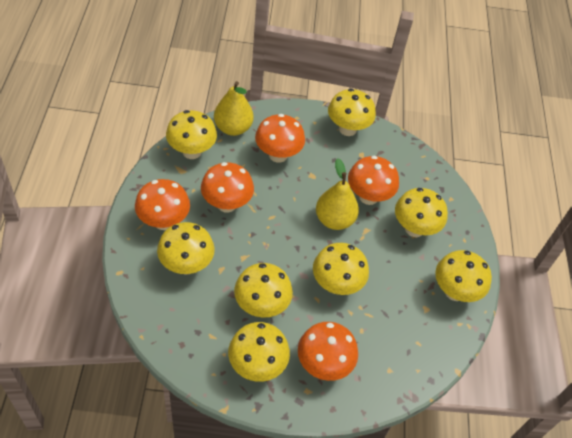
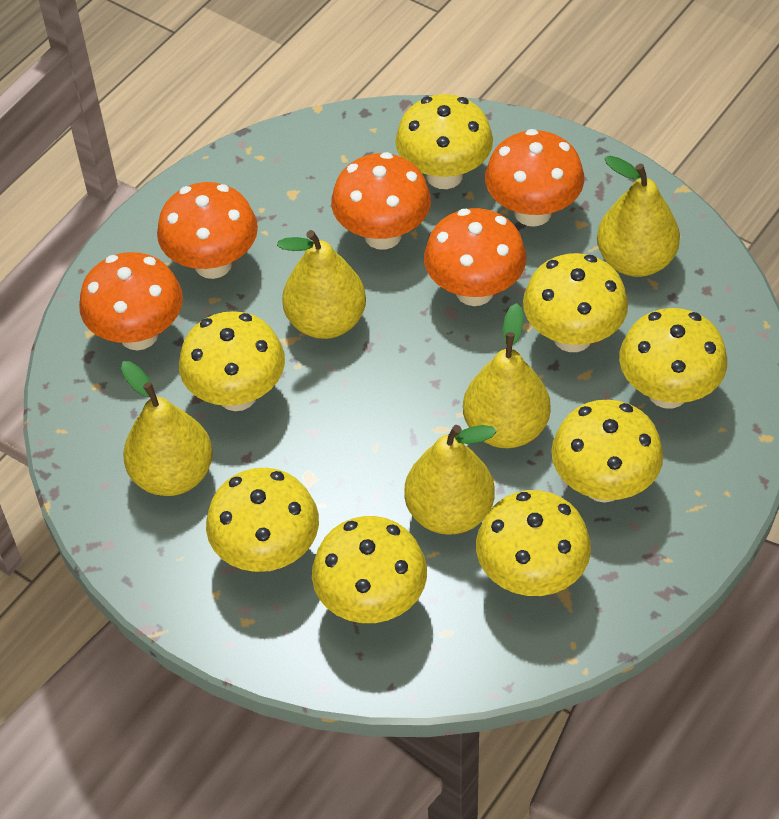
yellow pear: 2 -> 5

